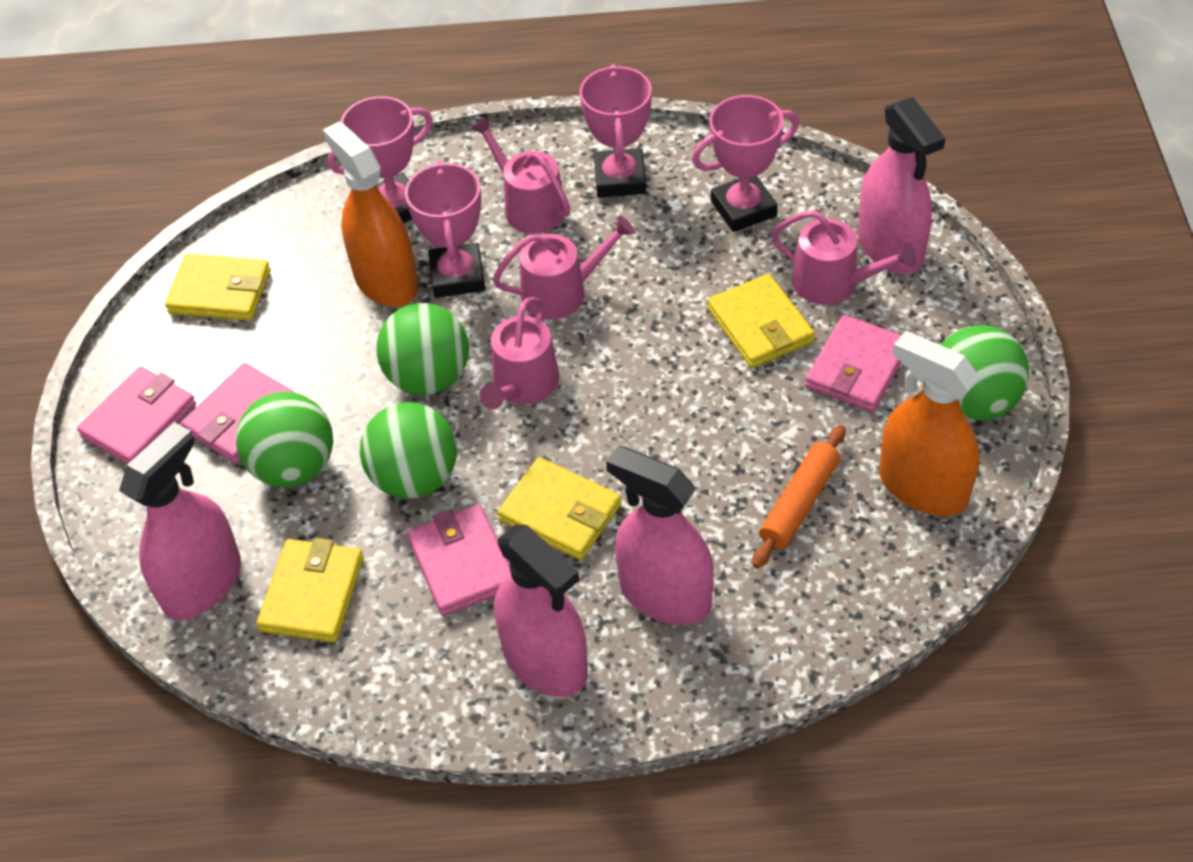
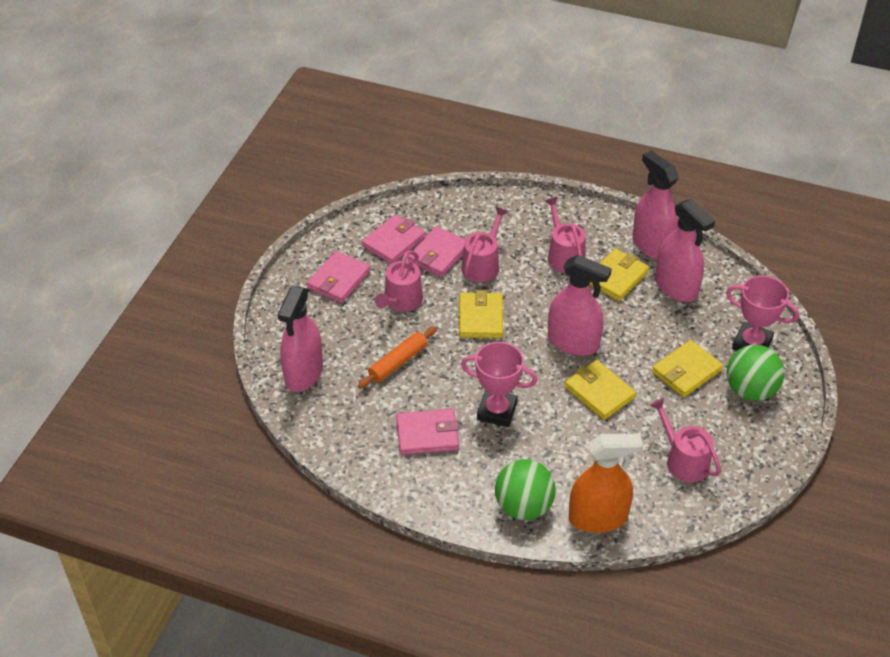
green ball: 4 -> 2
orange spray bottle: 2 -> 1
pink trophy: 4 -> 2

